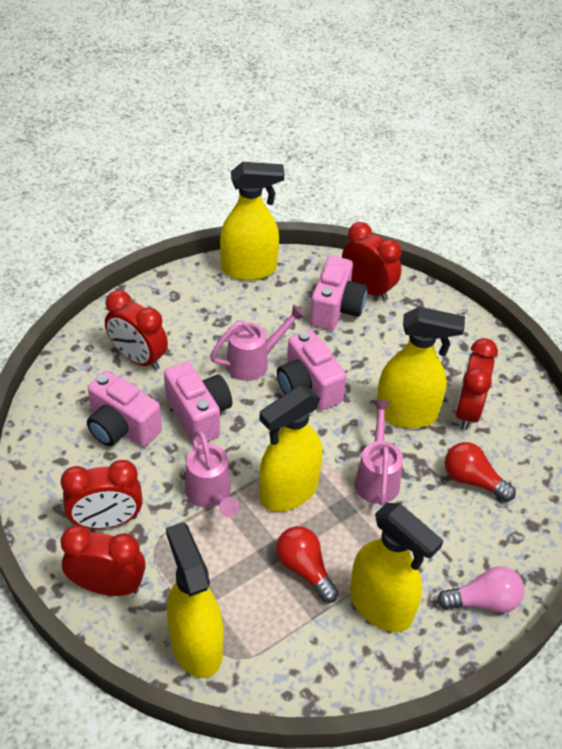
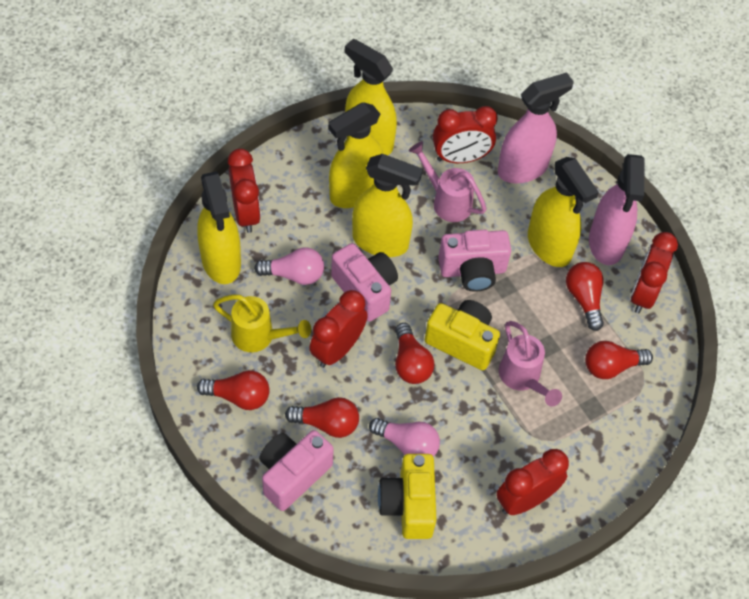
pink camera: 4 -> 3
pink light bulb: 1 -> 2
pink spray bottle: 0 -> 2
pink watering can: 3 -> 2
red light bulb: 2 -> 5
yellow camera: 0 -> 2
yellow watering can: 0 -> 1

